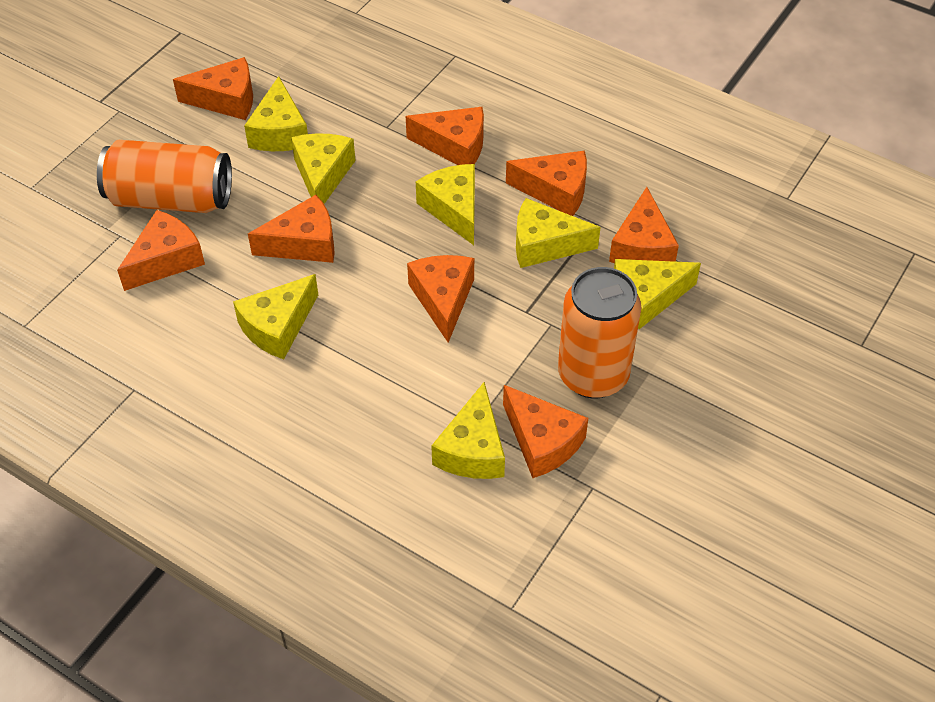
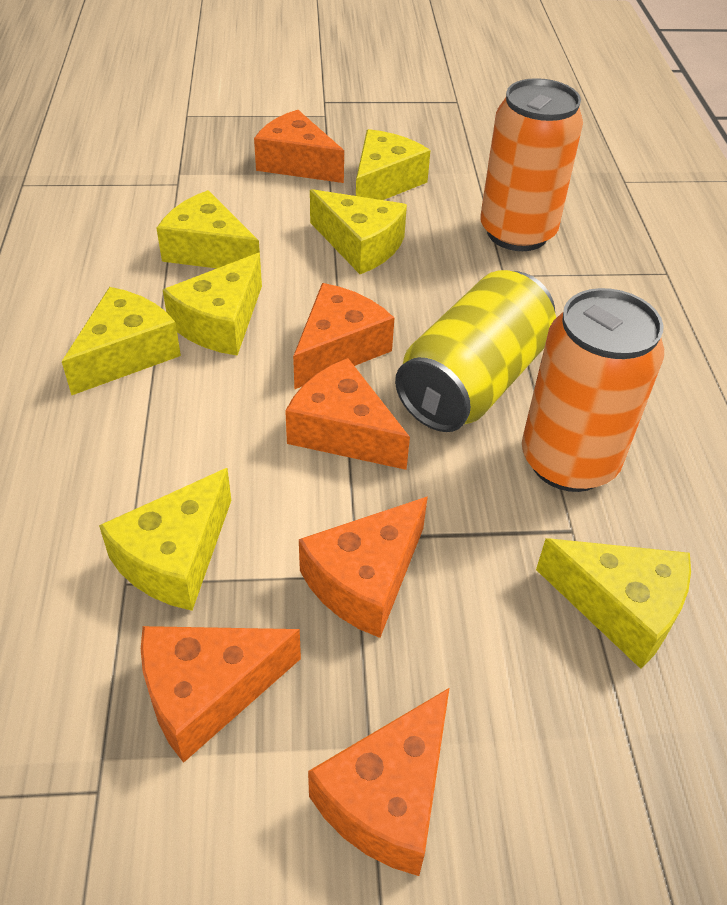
orange cheese: 8 -> 6
yellow can: 0 -> 1

